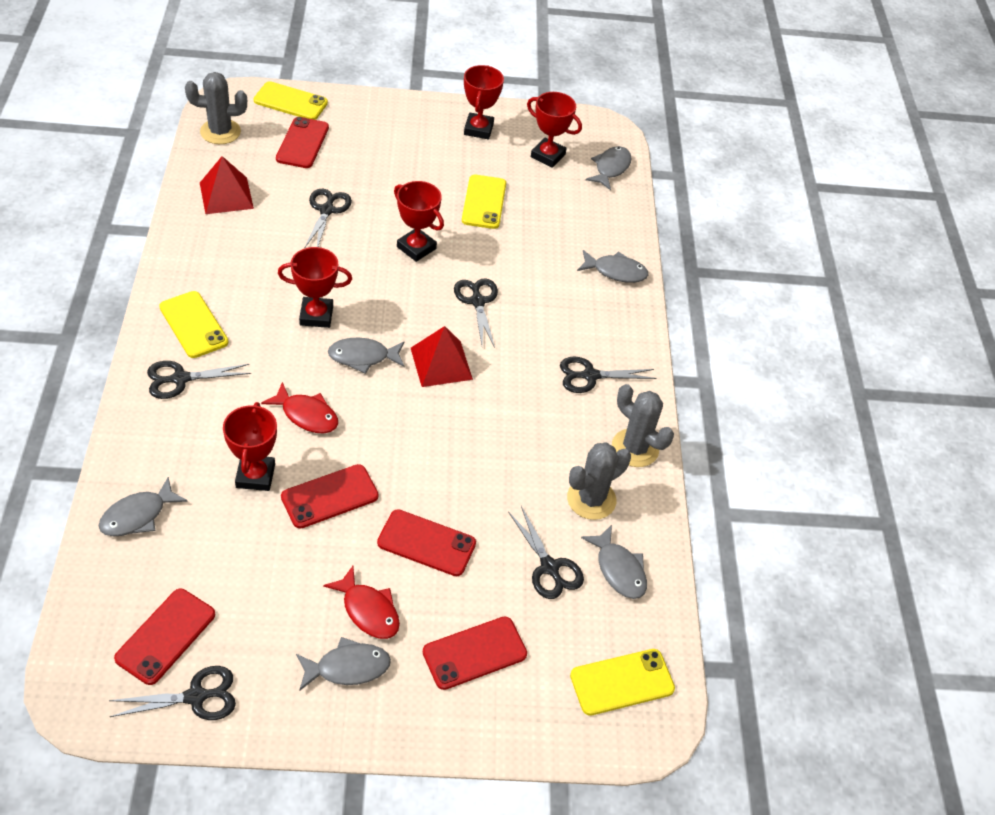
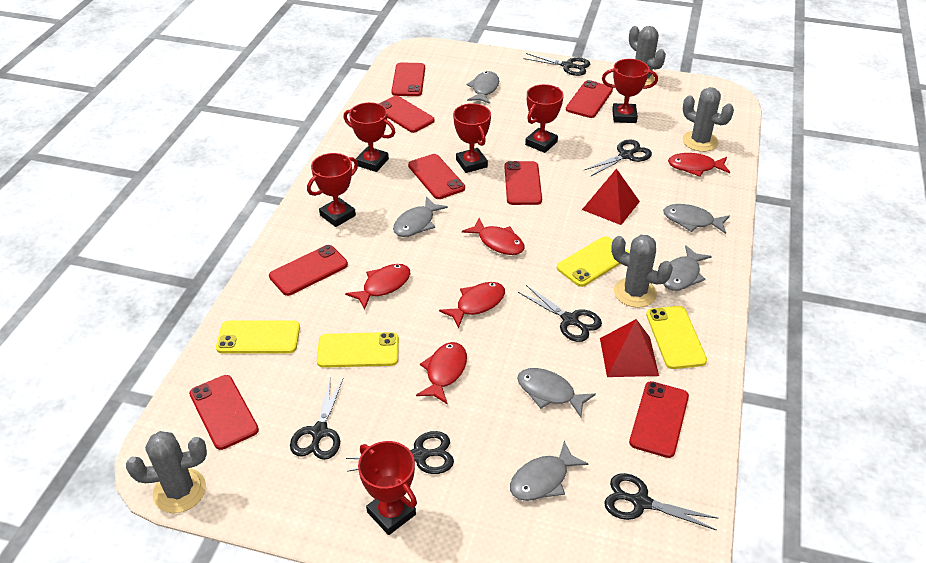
grey cactus: 3 -> 4
red fish: 2 -> 5
red phone: 5 -> 8
red trophy: 5 -> 6

